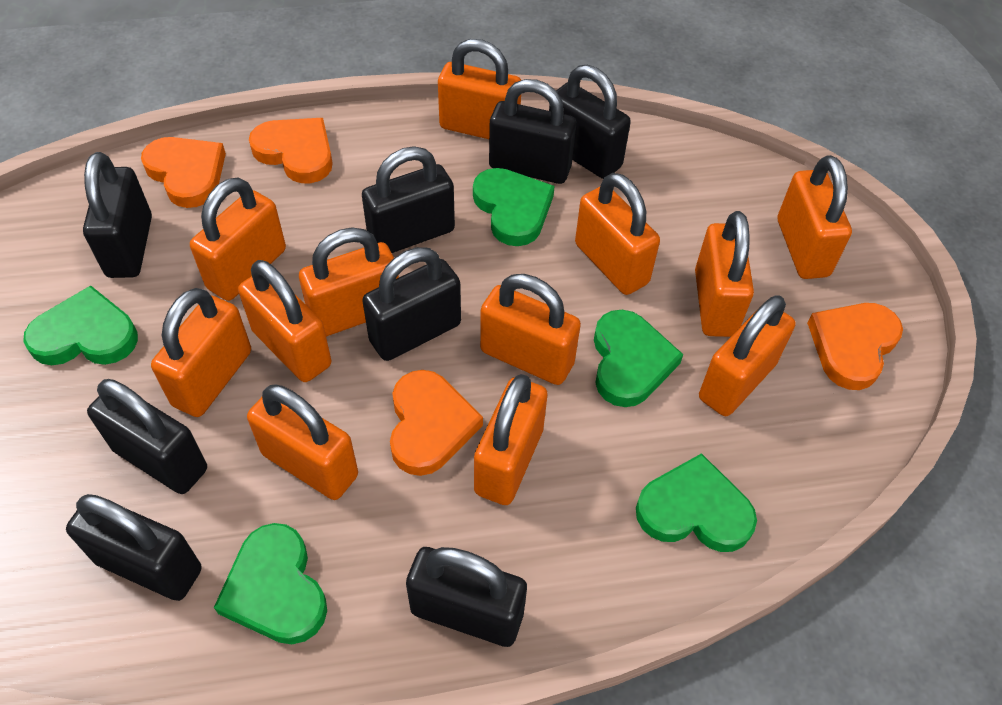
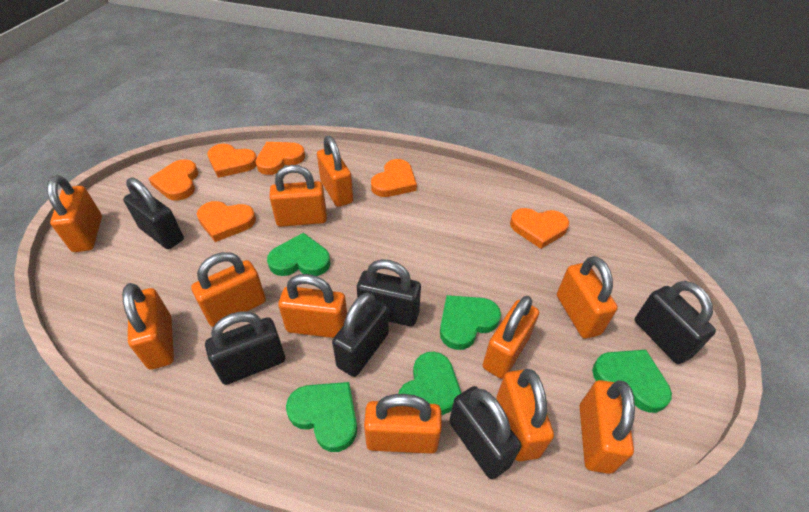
black padlock: 8 -> 6
orange heart: 4 -> 6
orange padlock: 12 -> 11

